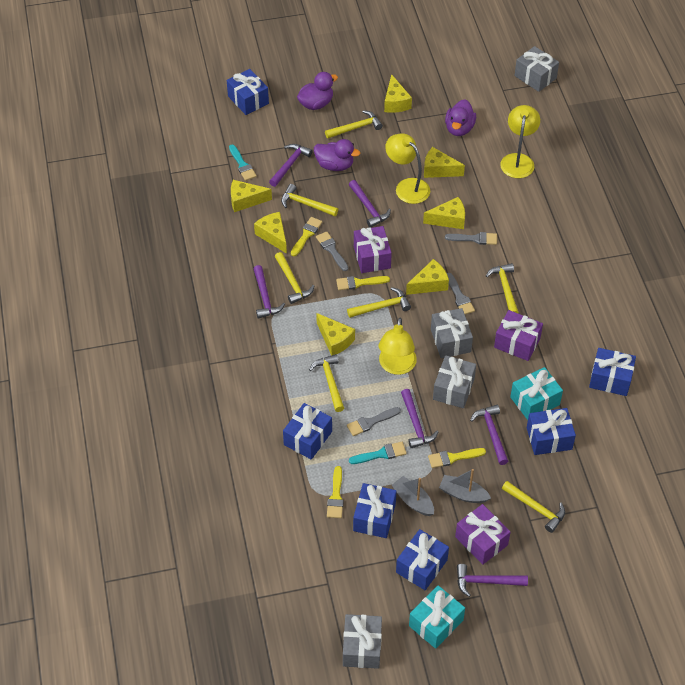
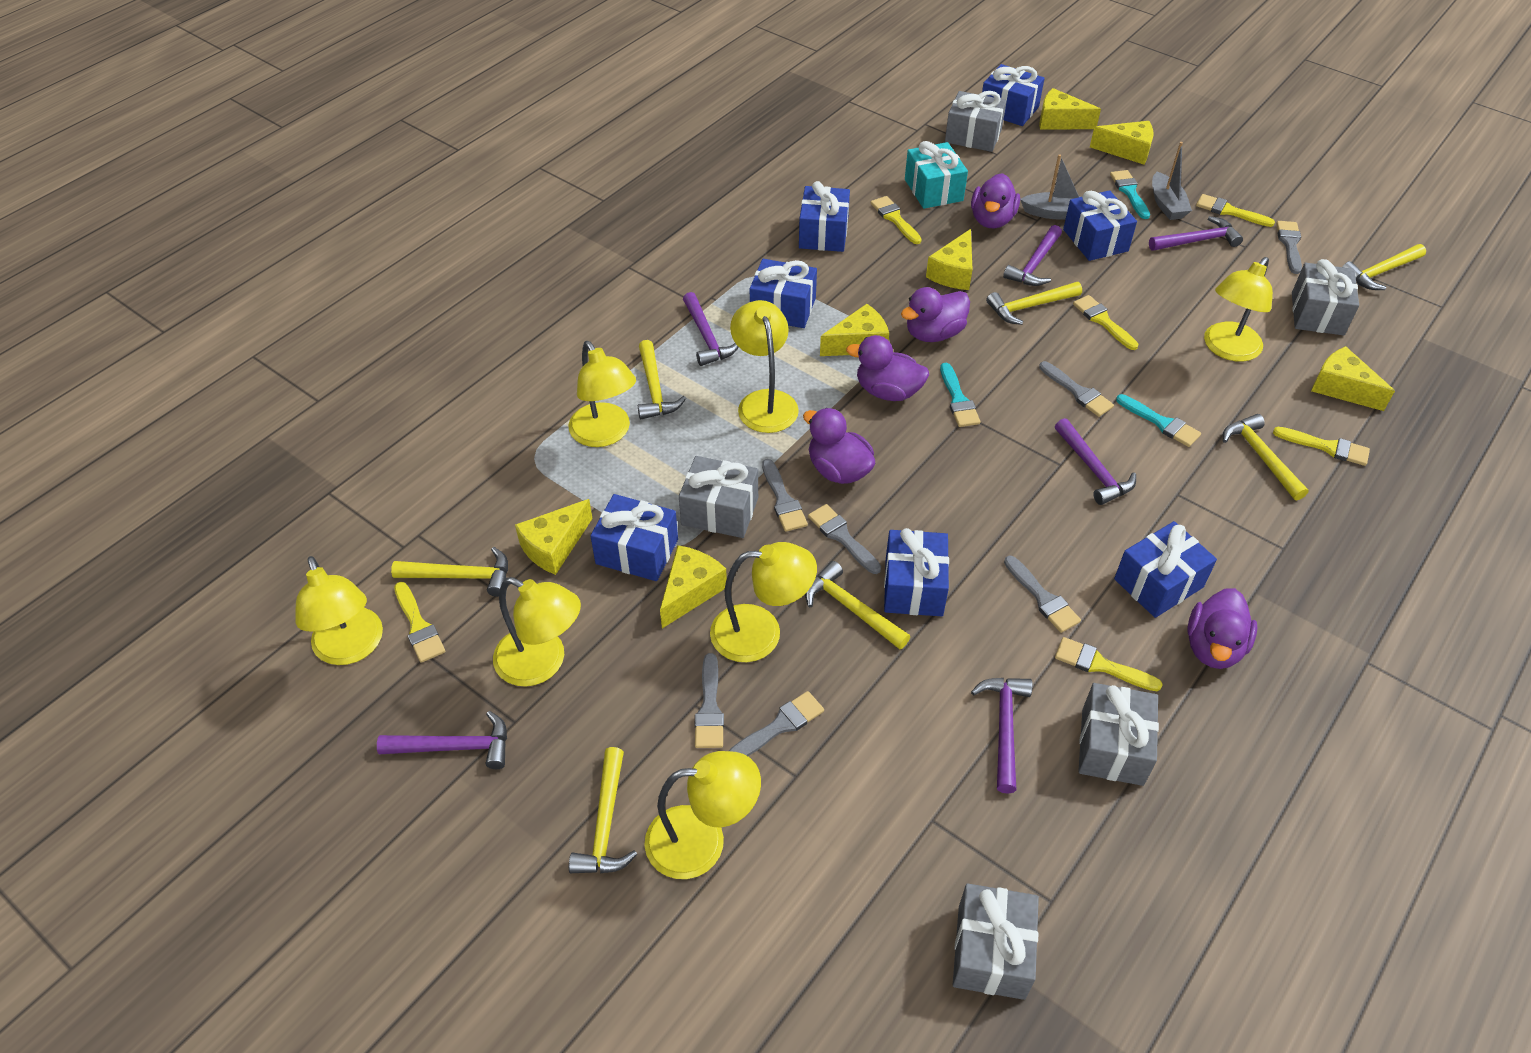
blue gift: 6 -> 7
grey brush: 4 -> 7
grey gift: 4 -> 5
purple duck: 3 -> 5
purple gift: 3 -> 0
turquoise brush: 2 -> 3
turquoise gift: 2 -> 1
yellow brush: 4 -> 6
yellow lamp: 3 -> 7

